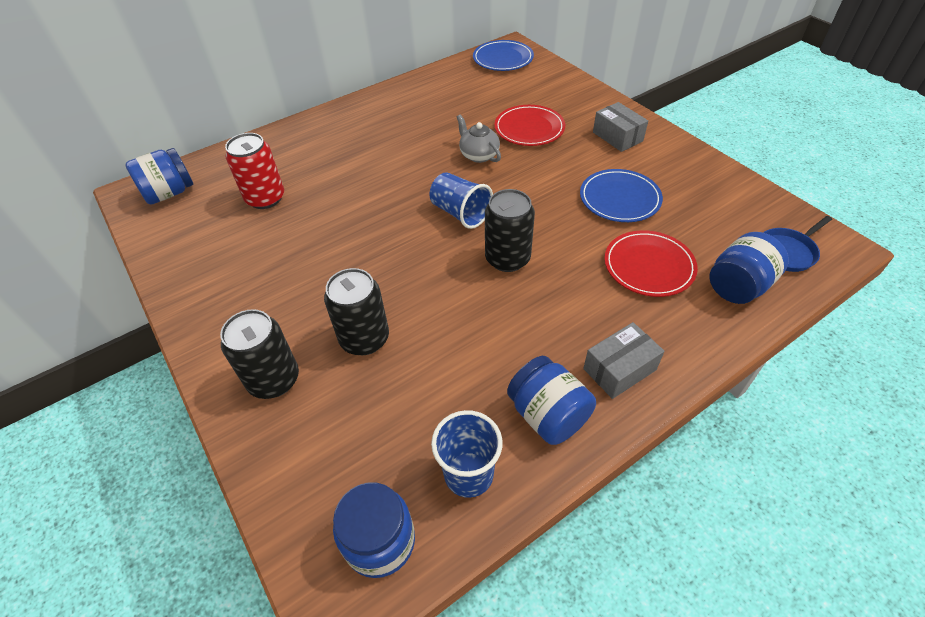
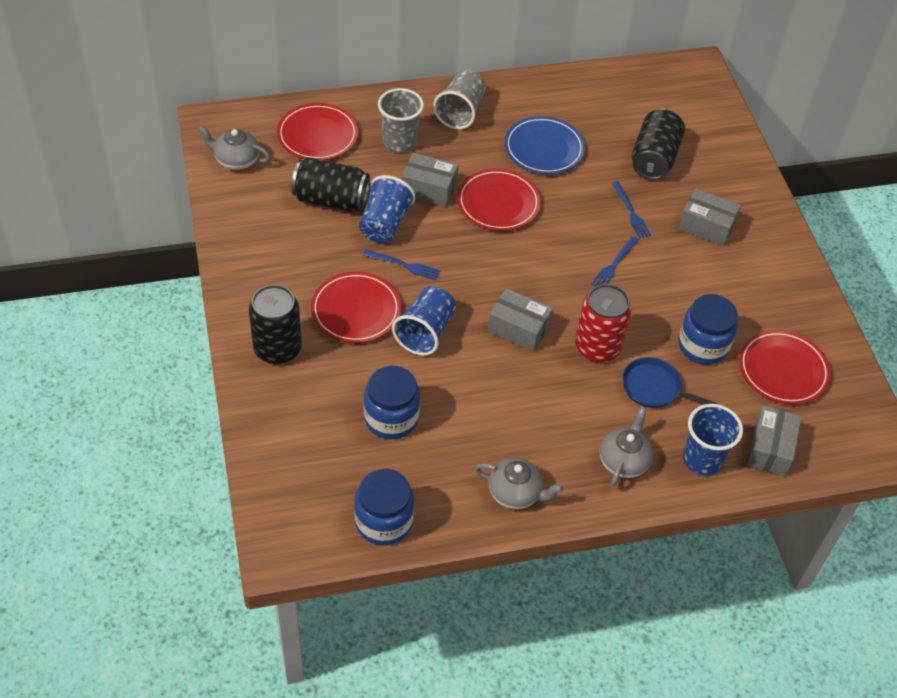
blue cup: 2 -> 3
blue fork: 0 -> 3
blue jar: 4 -> 3
blue plate: 2 -> 1
grey box: 2 -> 4
grey cup: 0 -> 2
grey teapot: 1 -> 3
red plate: 2 -> 4

